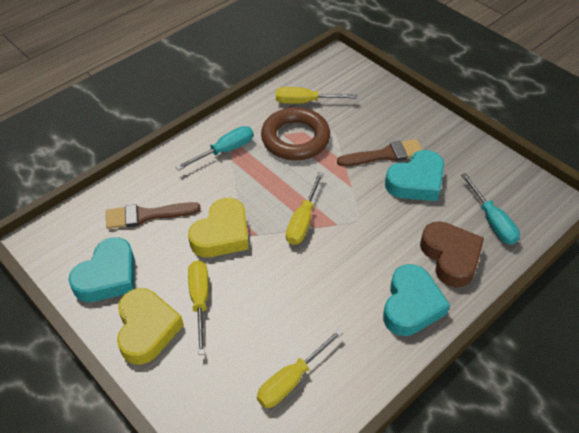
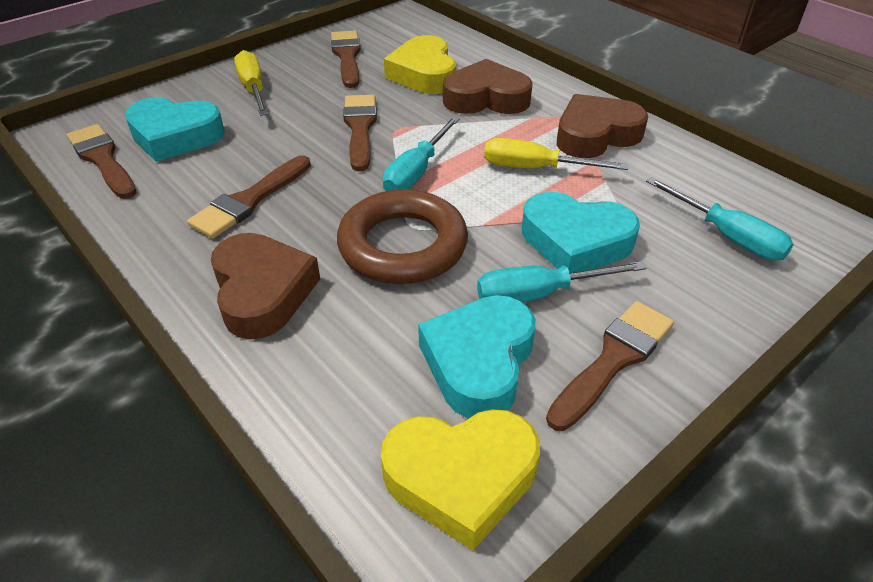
brown brush: 2 -> 5
brown heart: 1 -> 3
turquoise screwdriver: 2 -> 3
yellow screwdriver: 4 -> 2

